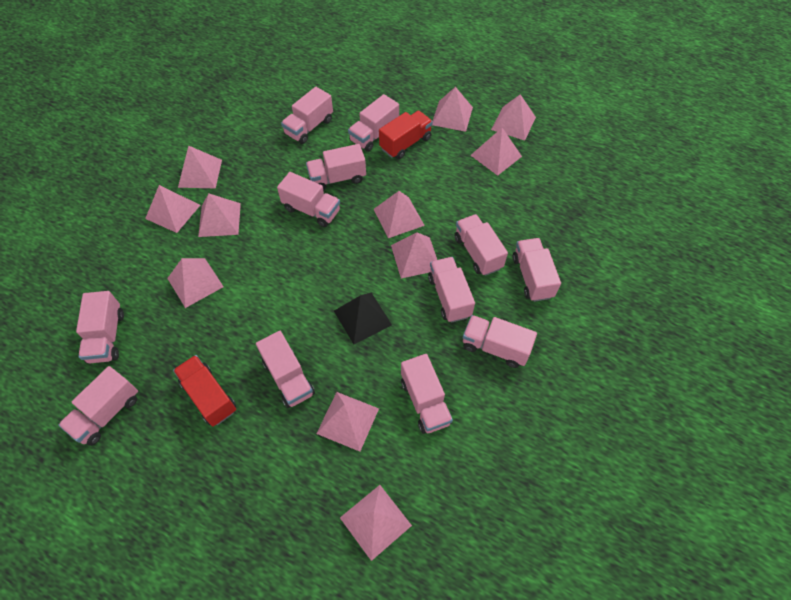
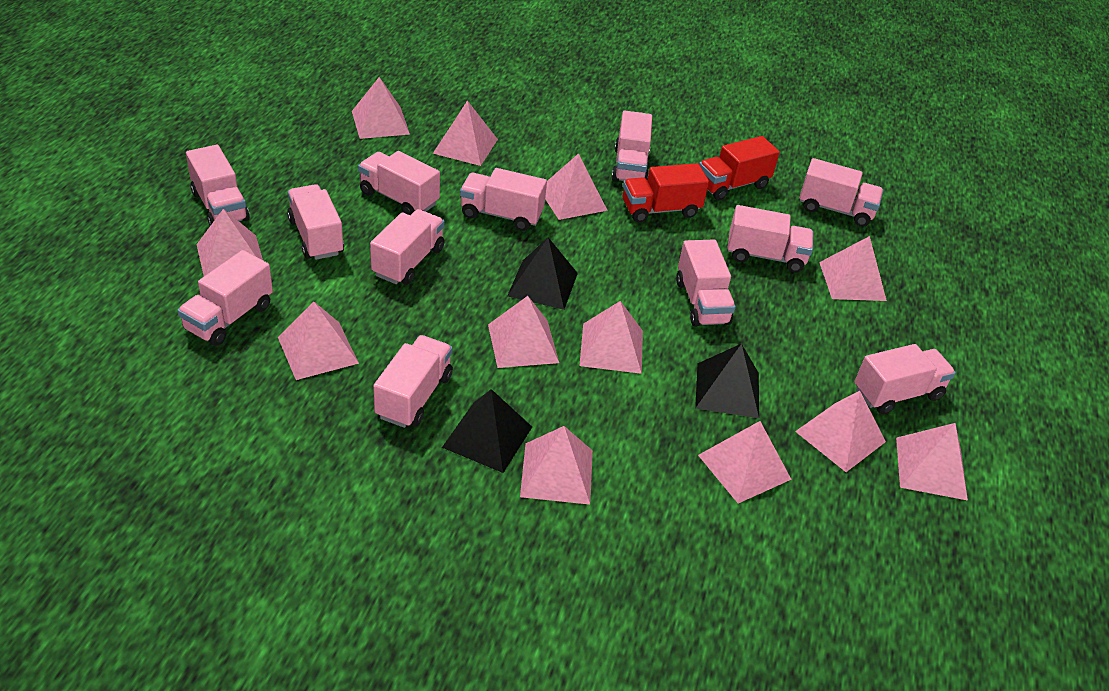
black pyramid: 1 -> 3
pink pyramid: 11 -> 12

